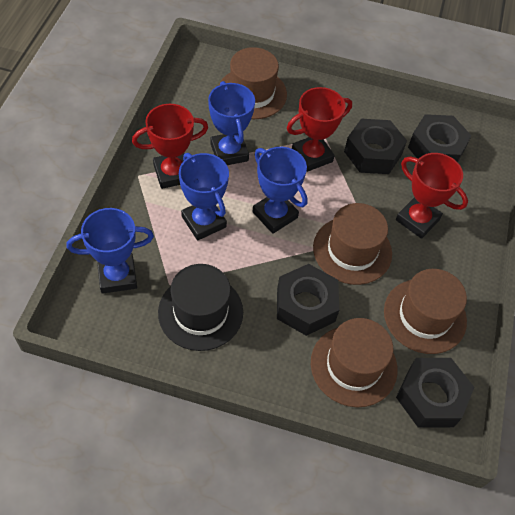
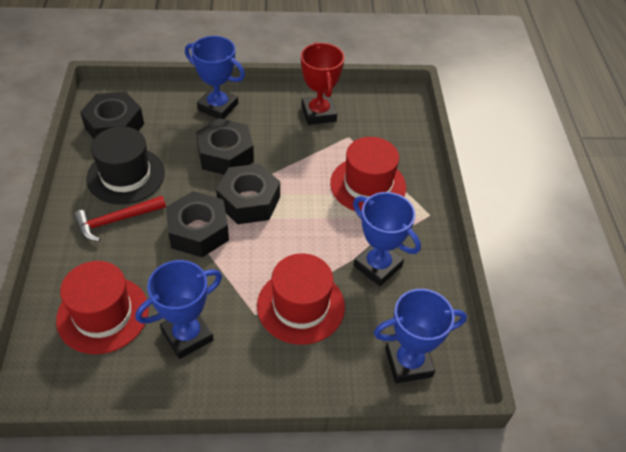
brown hat: 4 -> 0
red hammer: 0 -> 1
red hat: 0 -> 3
red trophy: 3 -> 1

